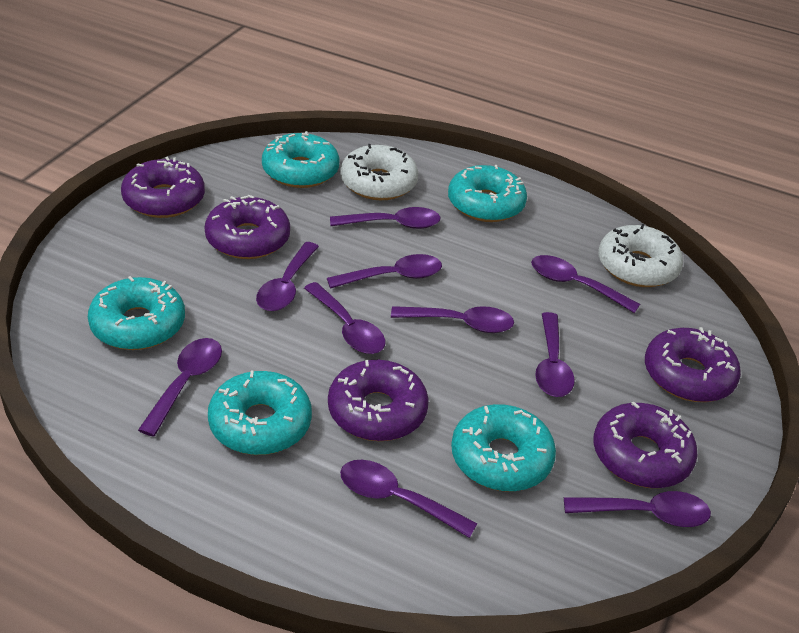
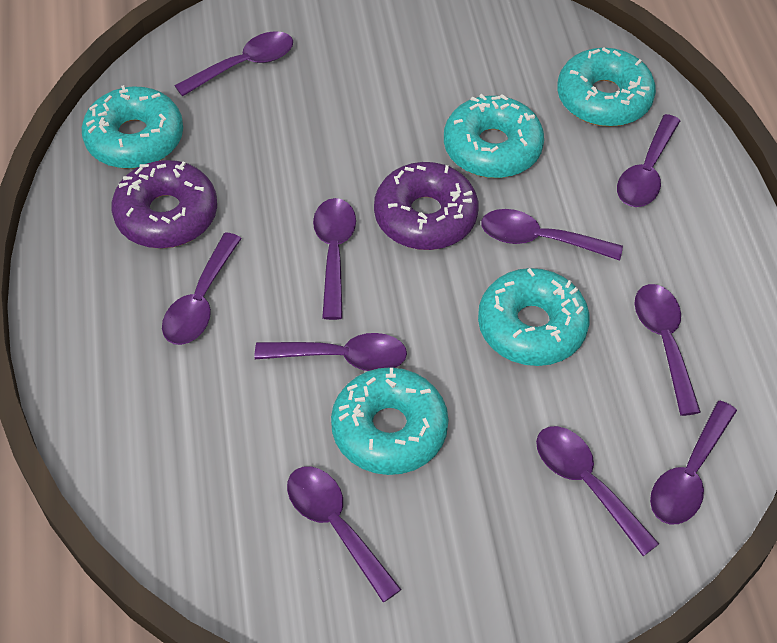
purple donut: 5 -> 2
white donut: 2 -> 0

